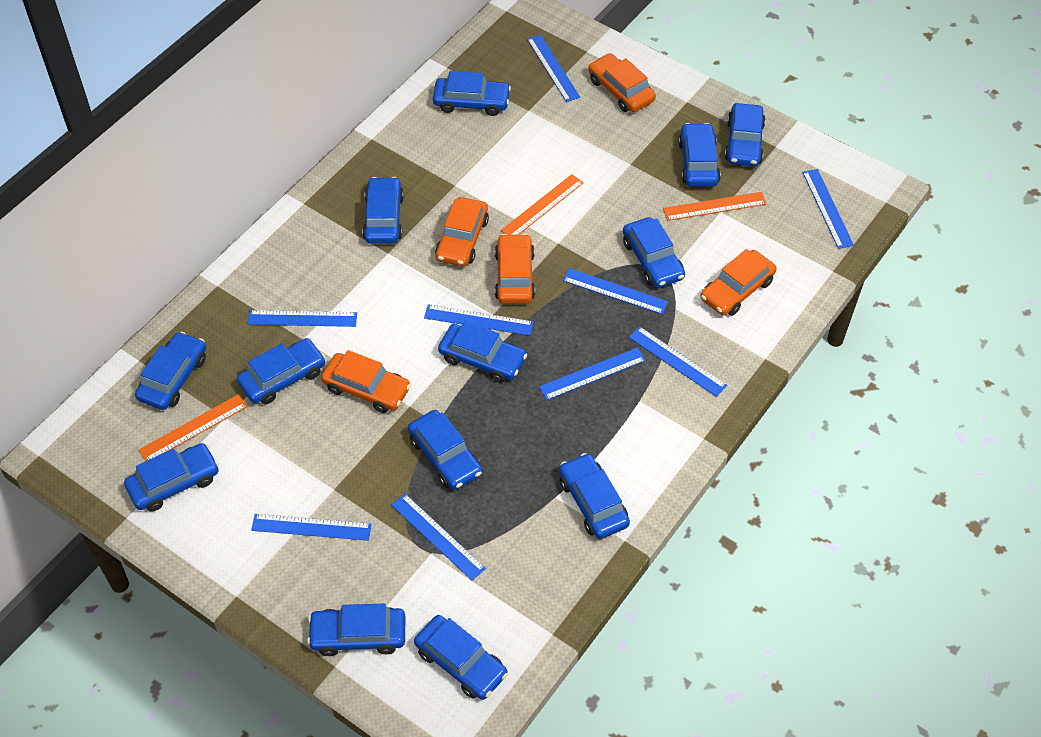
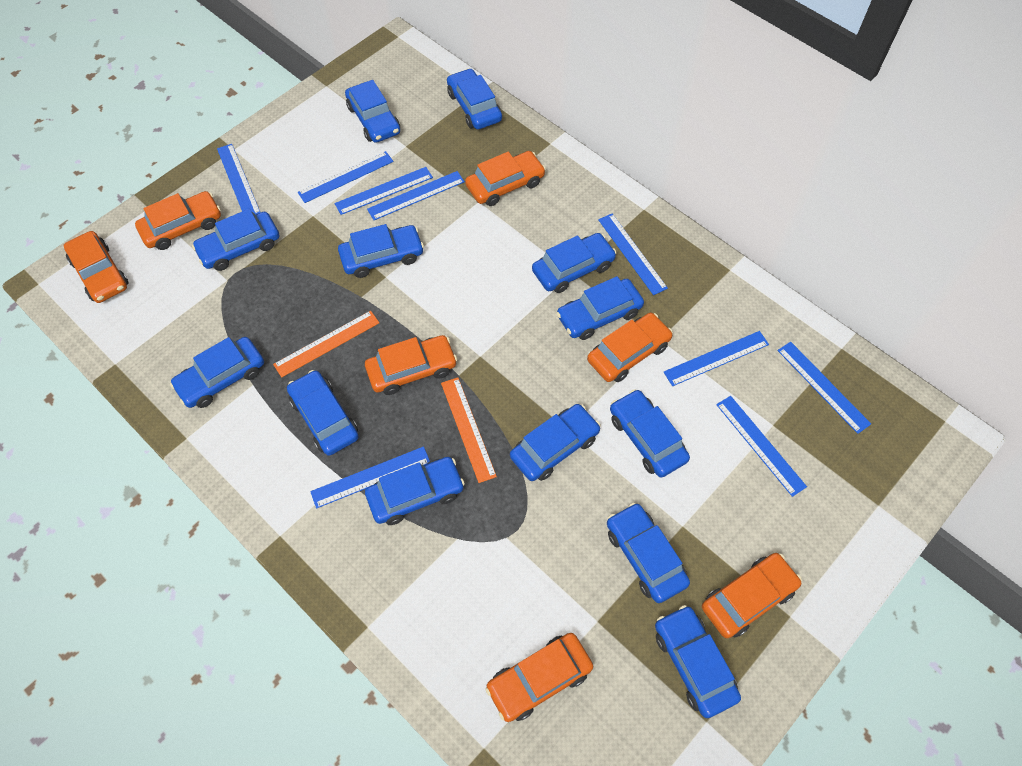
orange car: 5 -> 7
orange ruler: 3 -> 2

